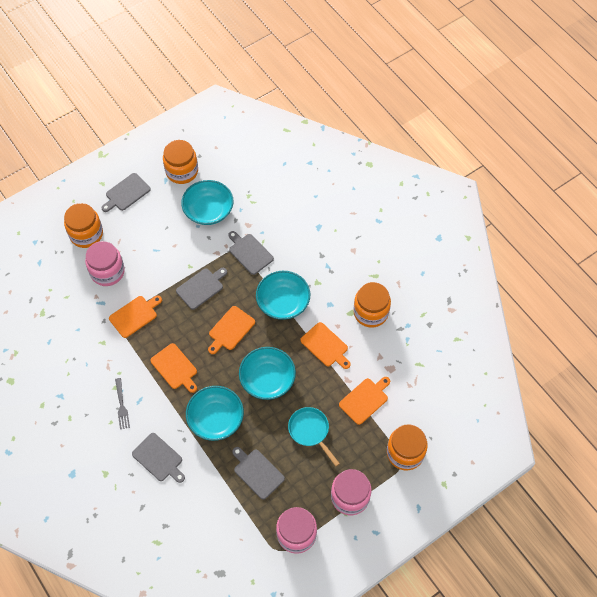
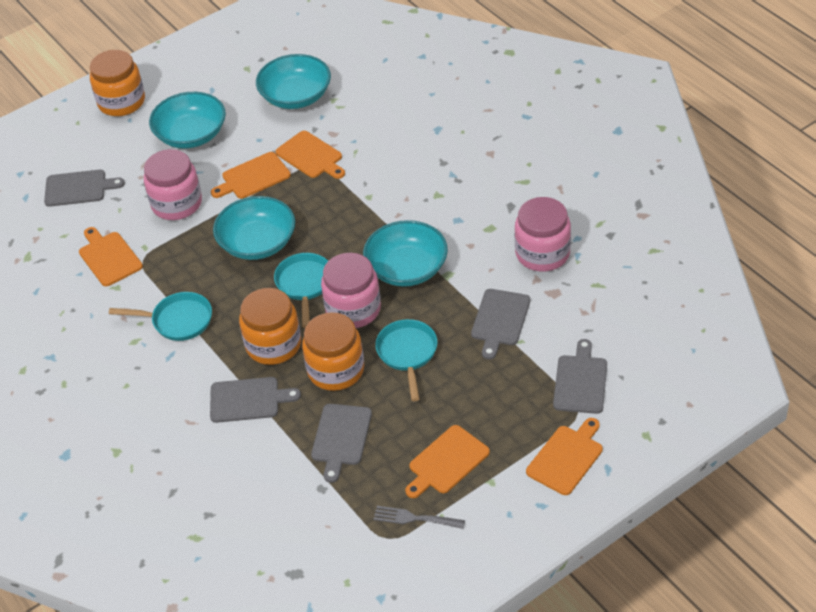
orange jar: 4 -> 3
turquoise pan: 1 -> 3

